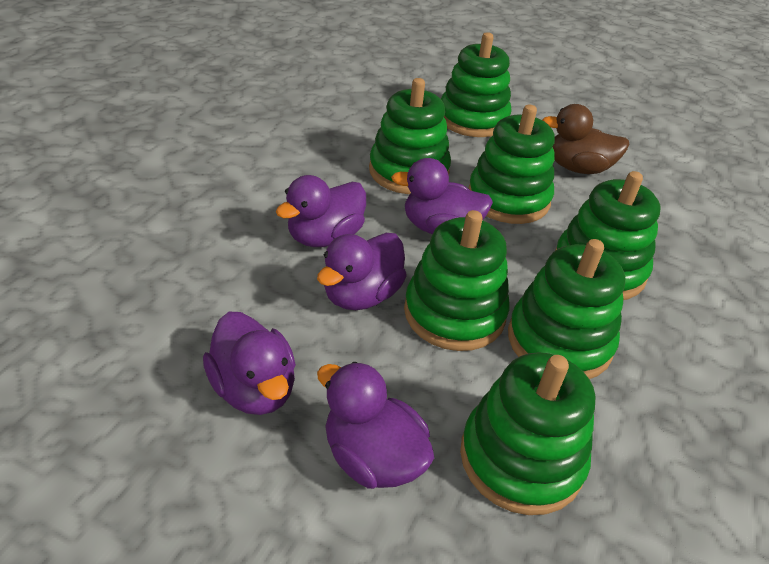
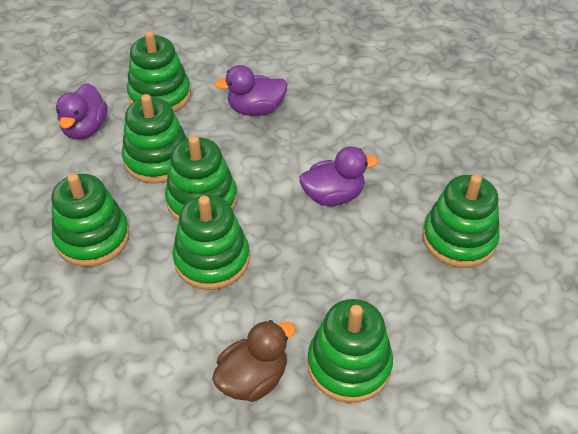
purple duck: 5 -> 3

